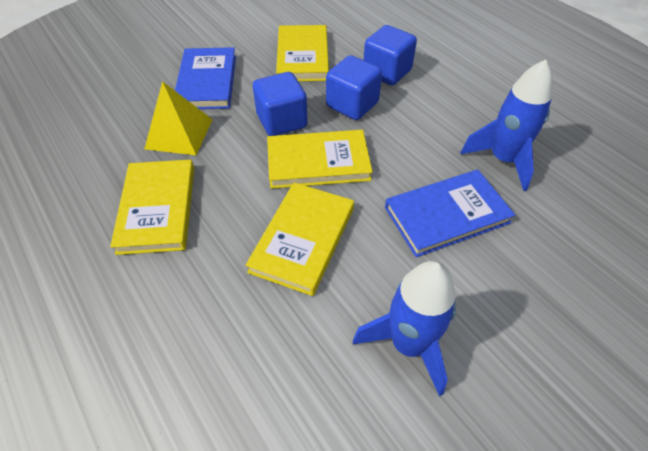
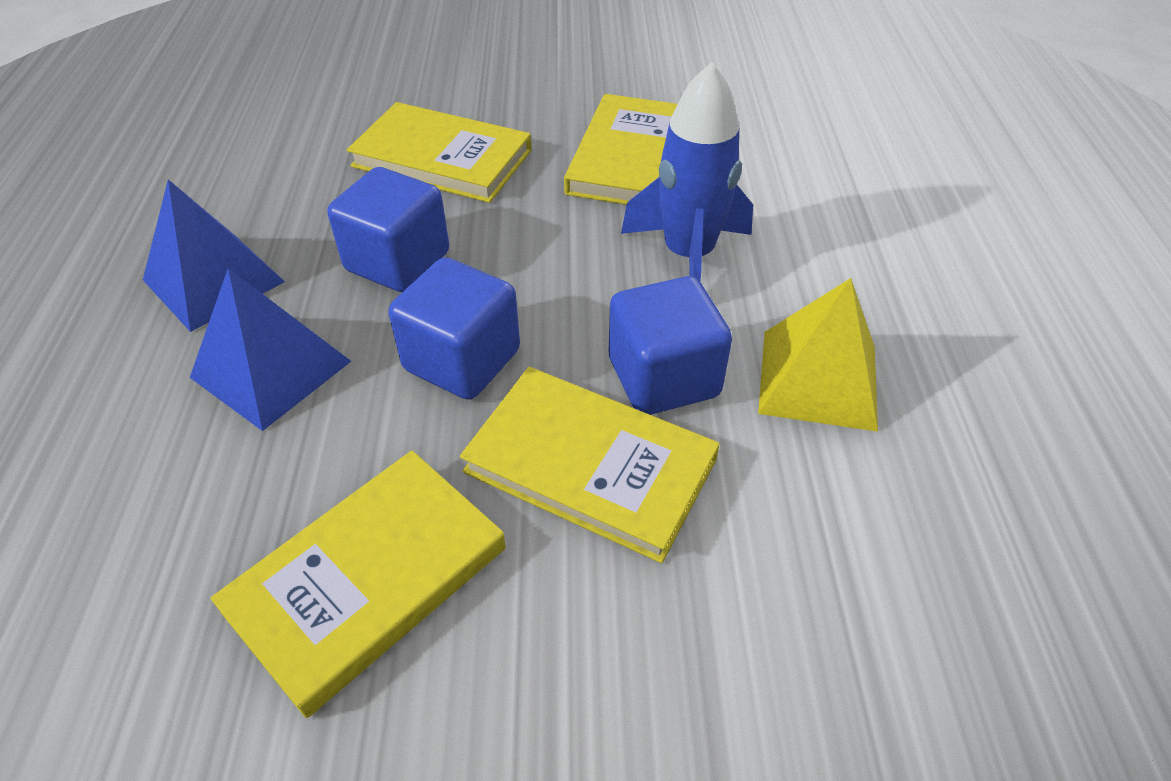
blue book: 2 -> 0
blue pyramid: 0 -> 2
blue rocket: 2 -> 1

